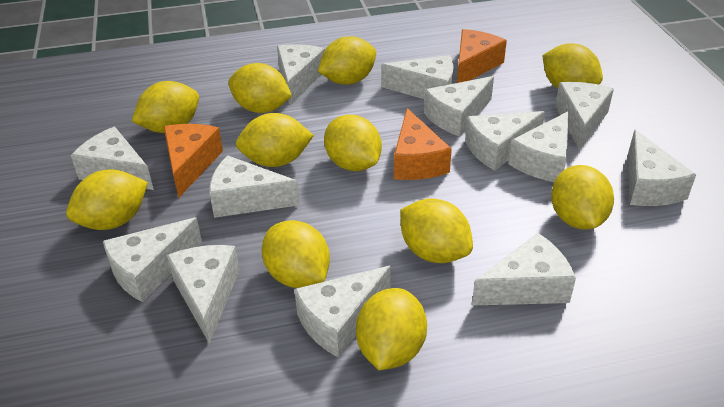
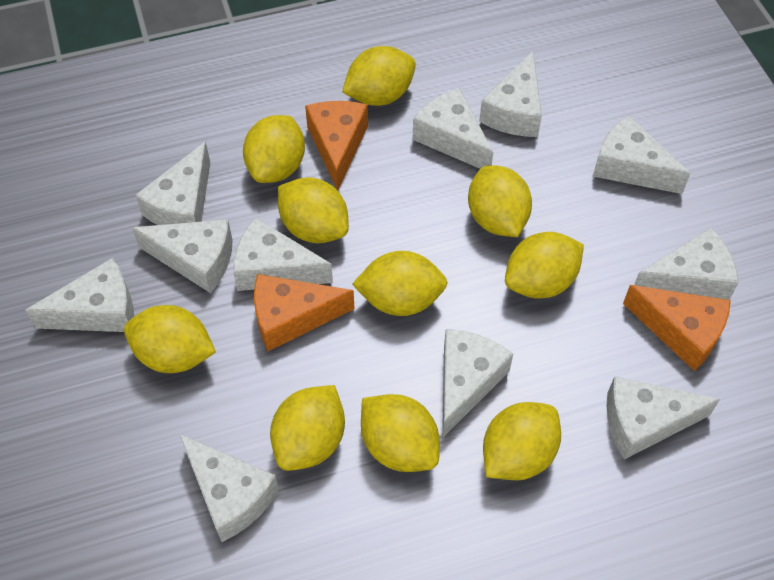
white cheese: 13 -> 11
yellow lemon: 11 -> 10

